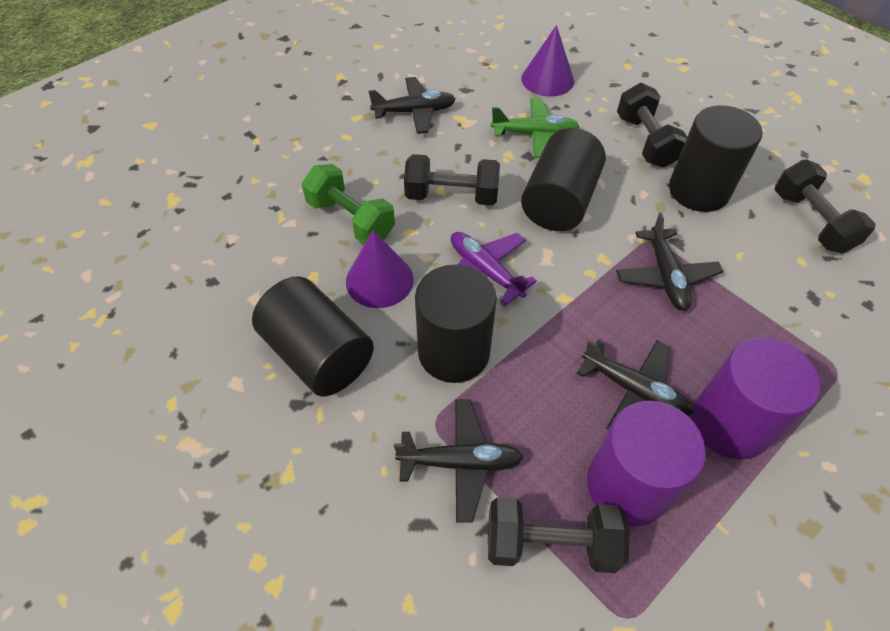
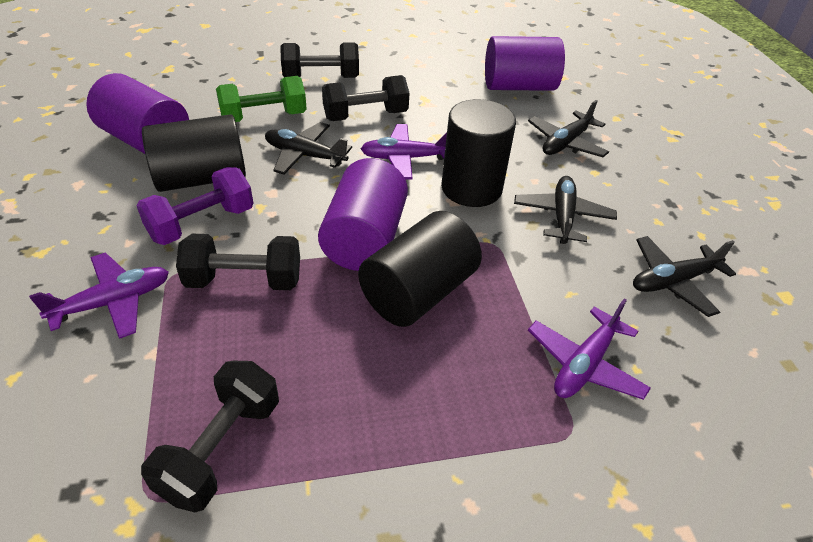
black cylinder: 4 -> 3
green plane: 1 -> 0
purple cone: 2 -> 0
purple cylinder: 2 -> 3
purple dumbbell: 0 -> 1
purple plane: 1 -> 3

